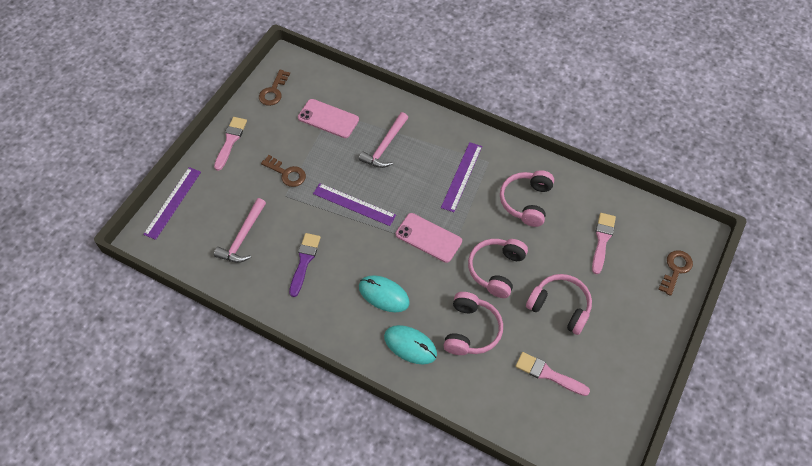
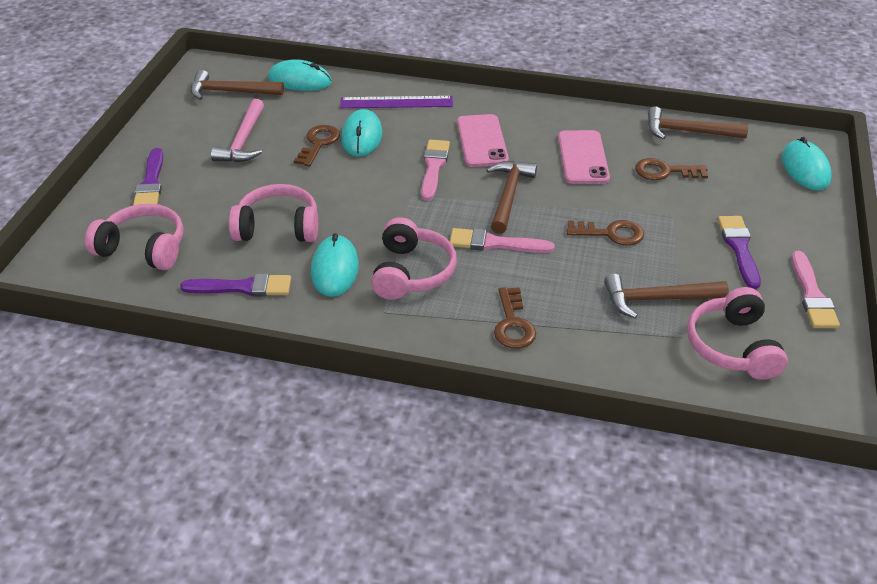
brown hammer: 0 -> 4
brown key: 3 -> 4
pink hammer: 2 -> 1
purple brush: 1 -> 3
purple ruler: 3 -> 1
turquoise mouse: 2 -> 4

